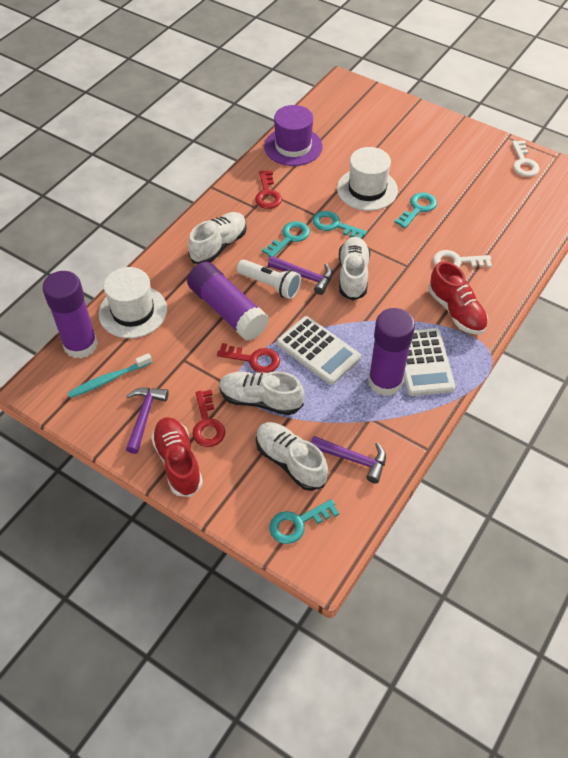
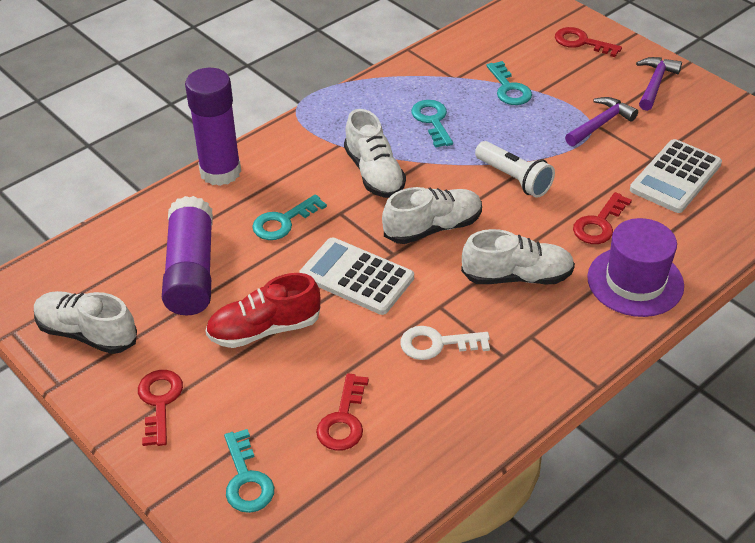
purple glue stick: 3 -> 2
purple hammer: 3 -> 2
red key: 3 -> 4
red shoe: 2 -> 1
turquoise toothbrush: 1 -> 0
white hat: 2 -> 0
white key: 2 -> 1

